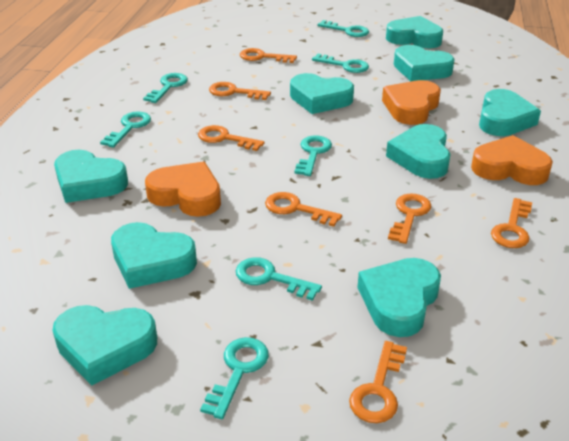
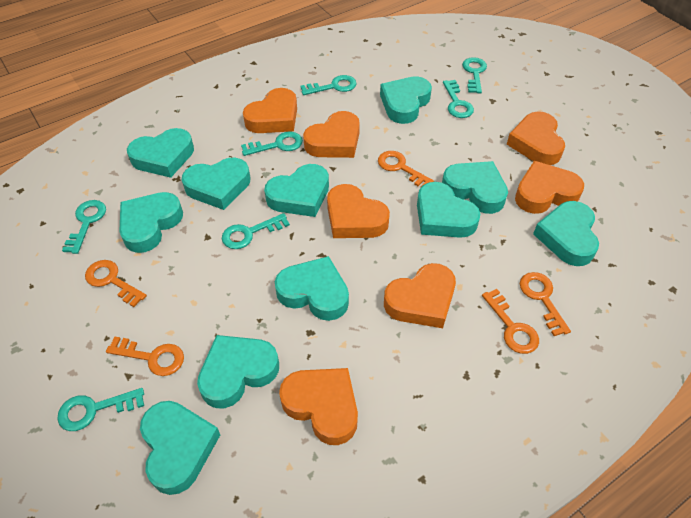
orange heart: 3 -> 7
orange key: 7 -> 5
turquoise heart: 9 -> 11

